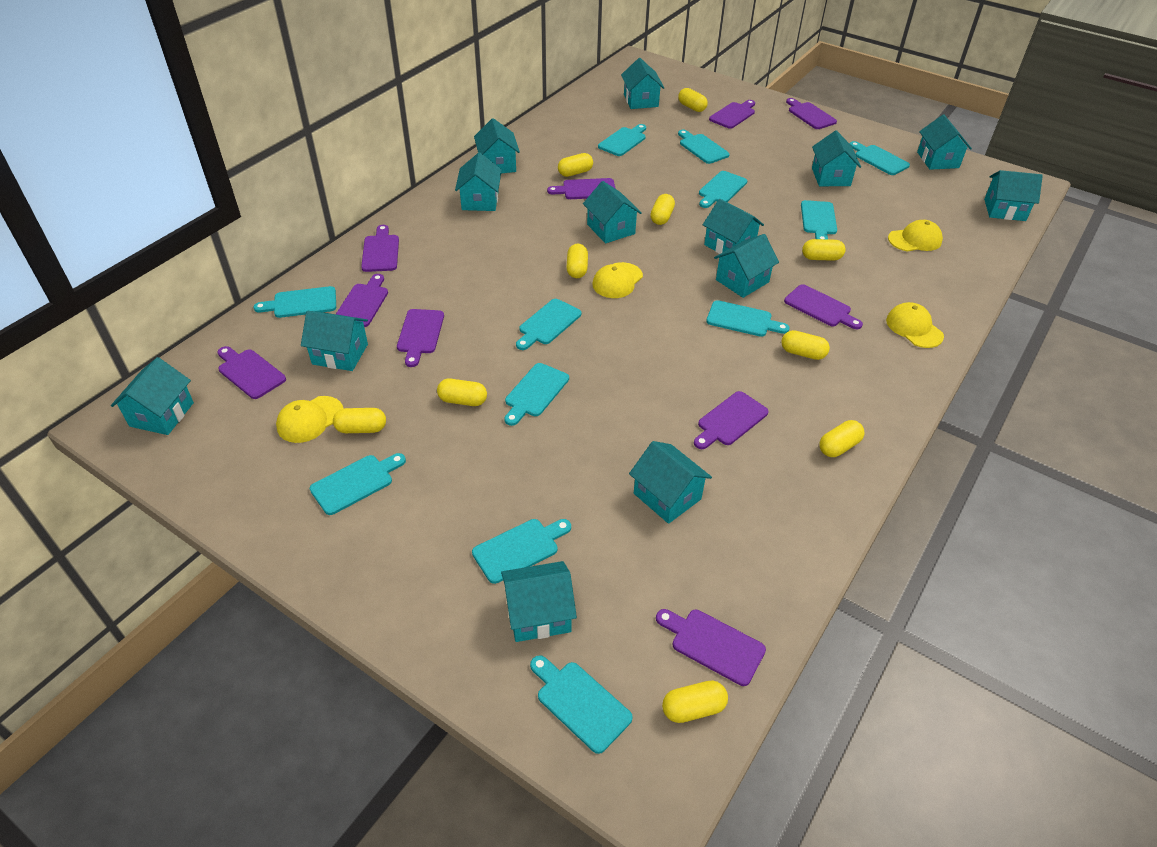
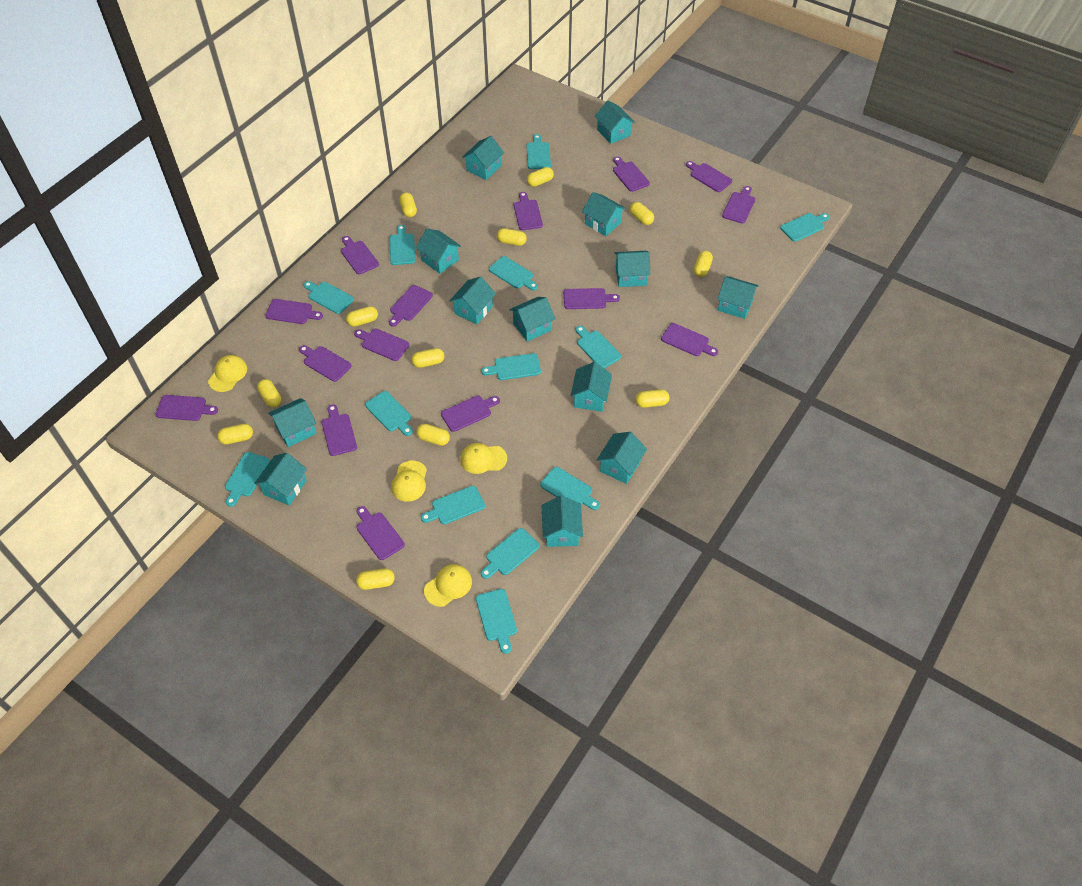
purple cutting board: 10 -> 15
turquoise cutting board: 12 -> 13
yellow capsule: 10 -> 12

